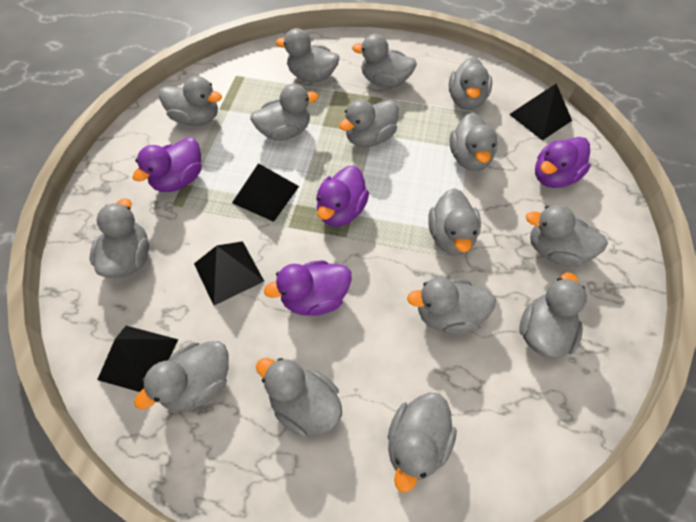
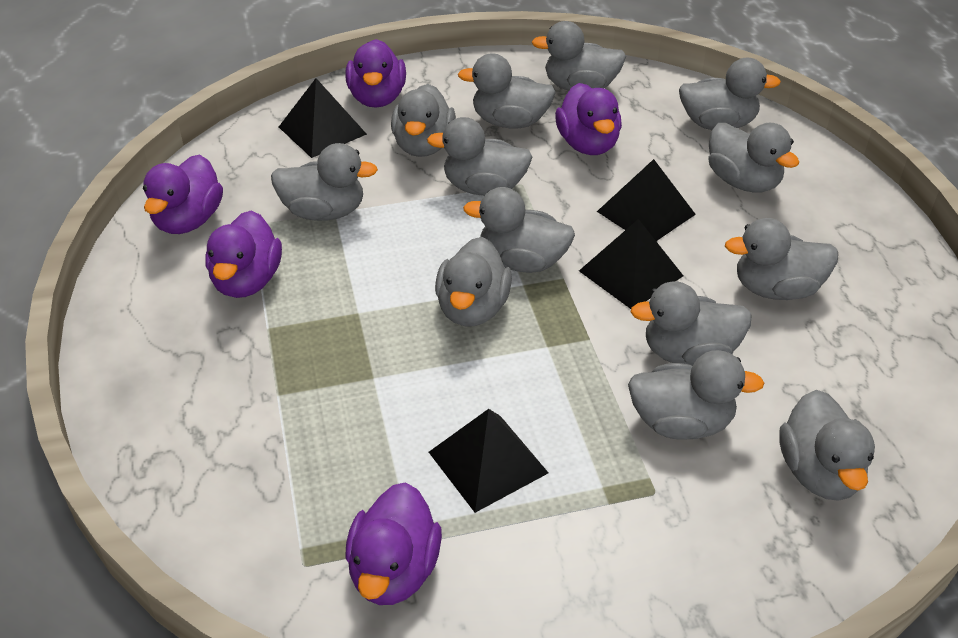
grey duck: 15 -> 13
purple duck: 4 -> 5

